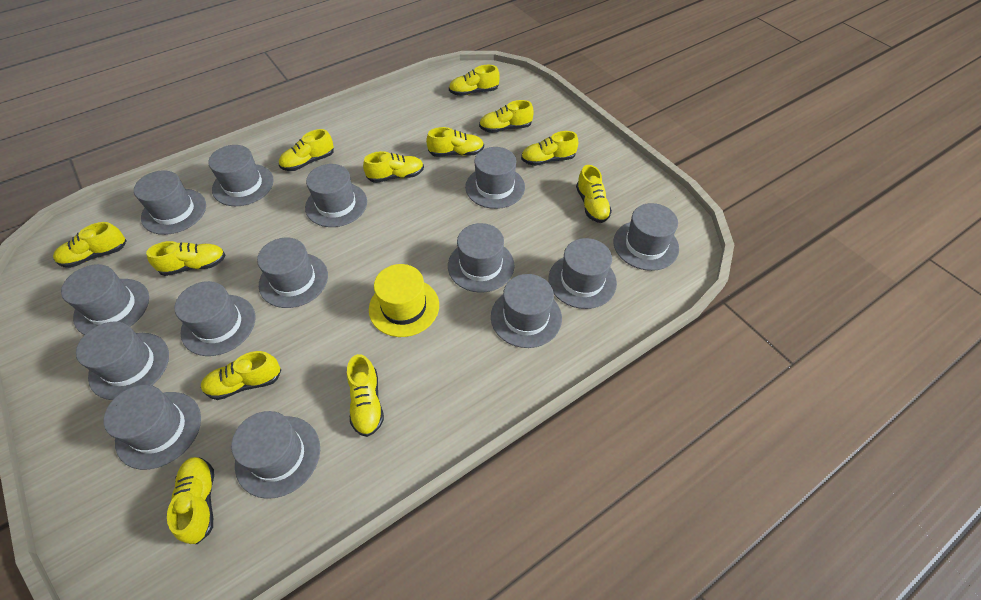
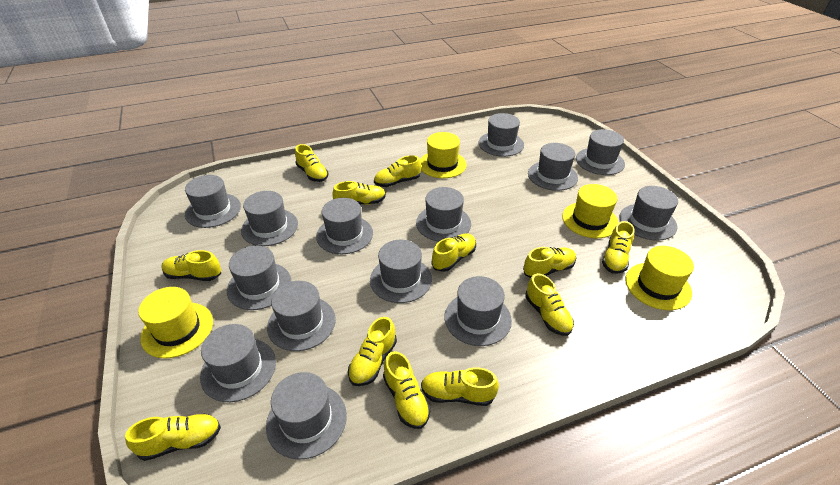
yellow hat: 1 -> 4

